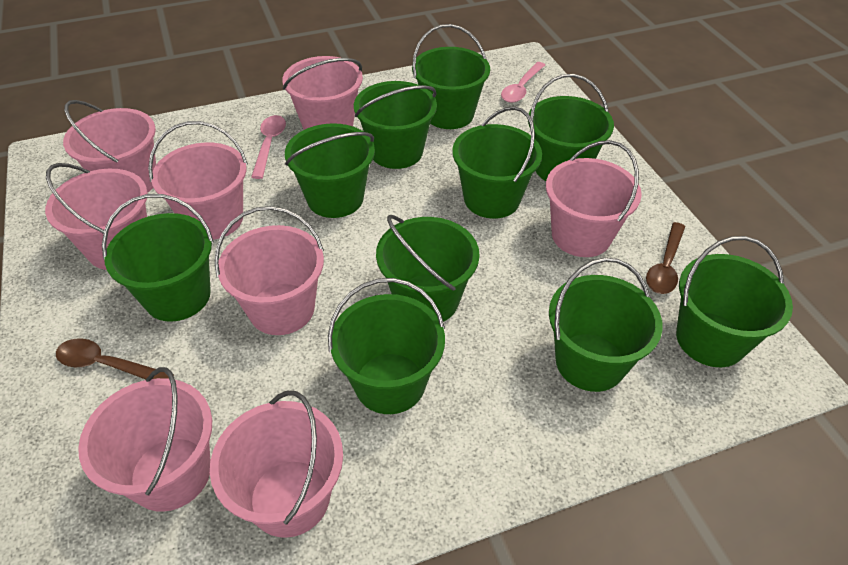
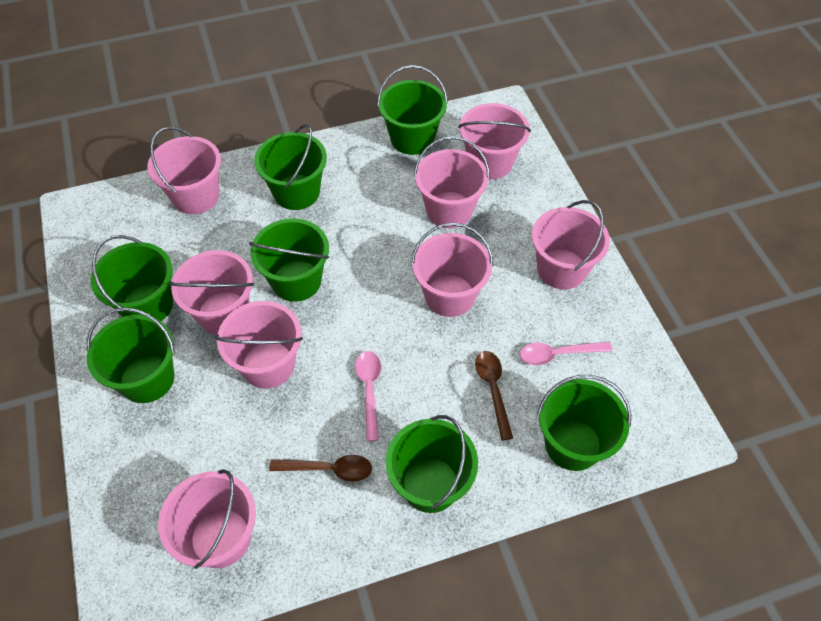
green bucket: 10 -> 7

